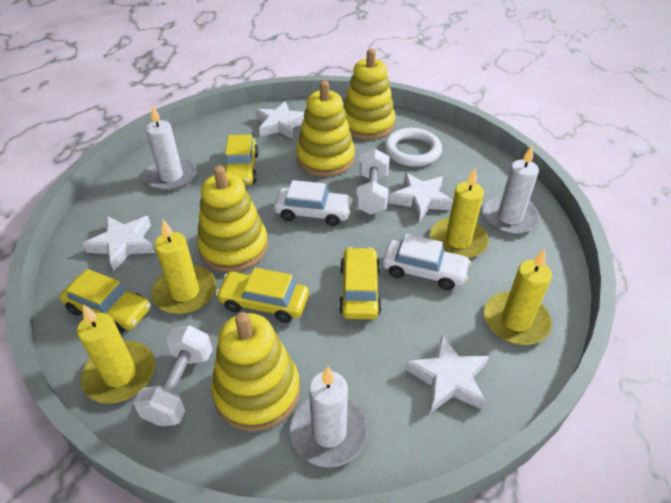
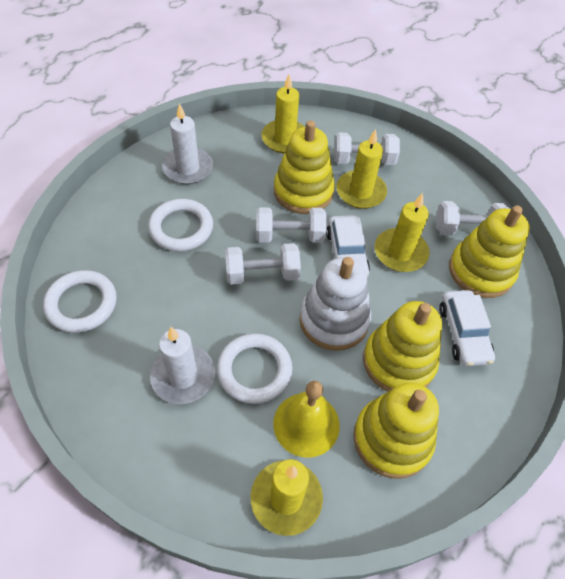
white candle: 3 -> 2
white dumbbell: 2 -> 4
white ring: 1 -> 3
white stacking toy: 0 -> 1
white star: 4 -> 0
yellow bell: 0 -> 1
yellow car: 4 -> 0

